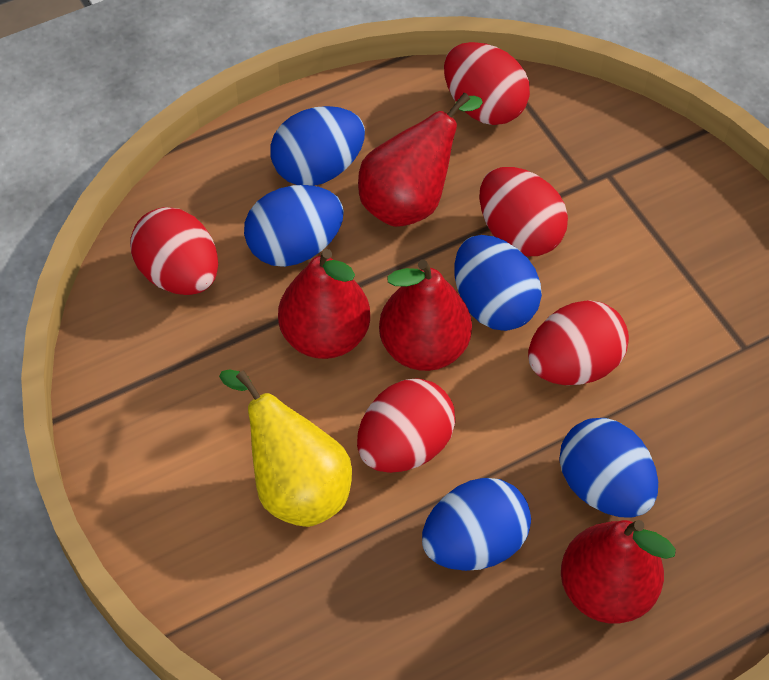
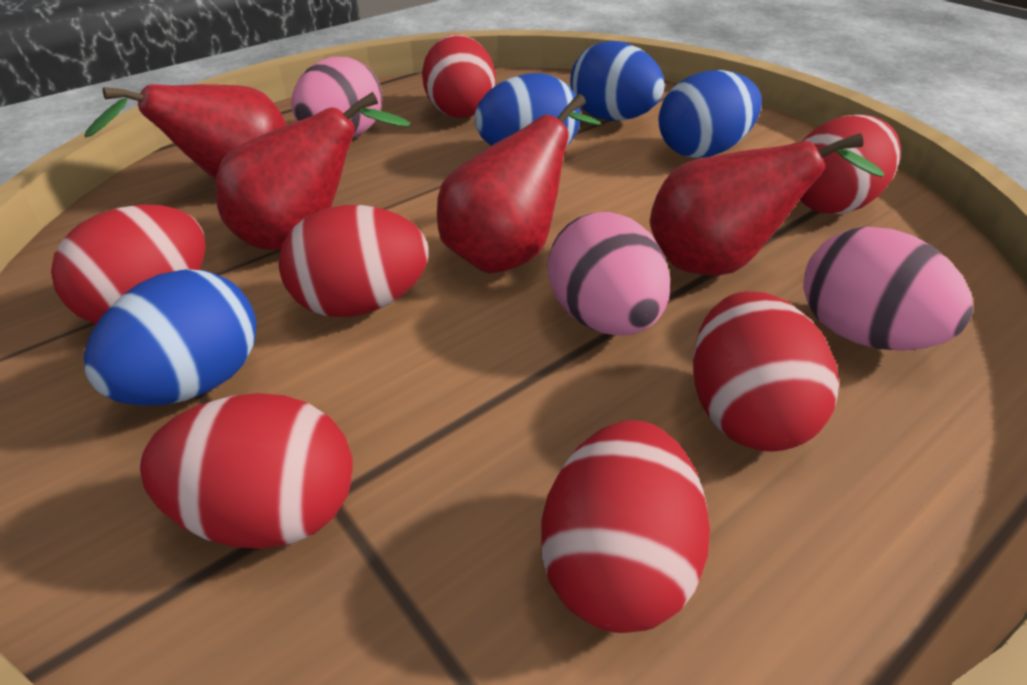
blue egg: 5 -> 4
pink egg: 0 -> 3
red egg: 5 -> 7
yellow pear: 1 -> 0

